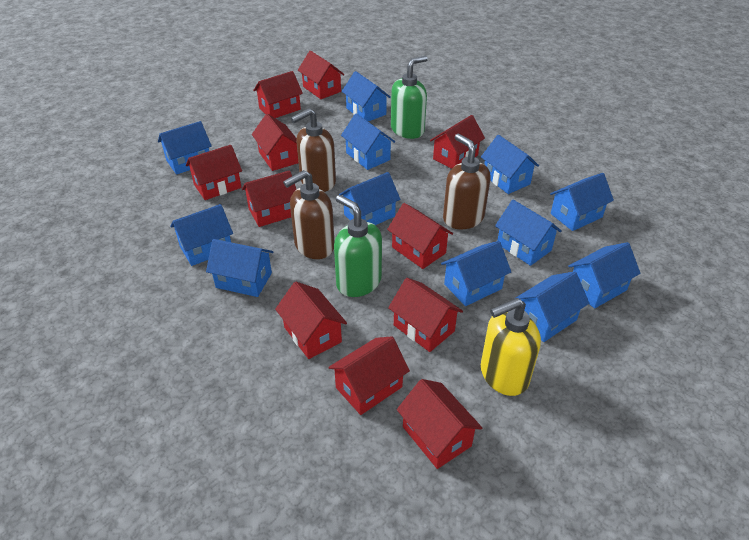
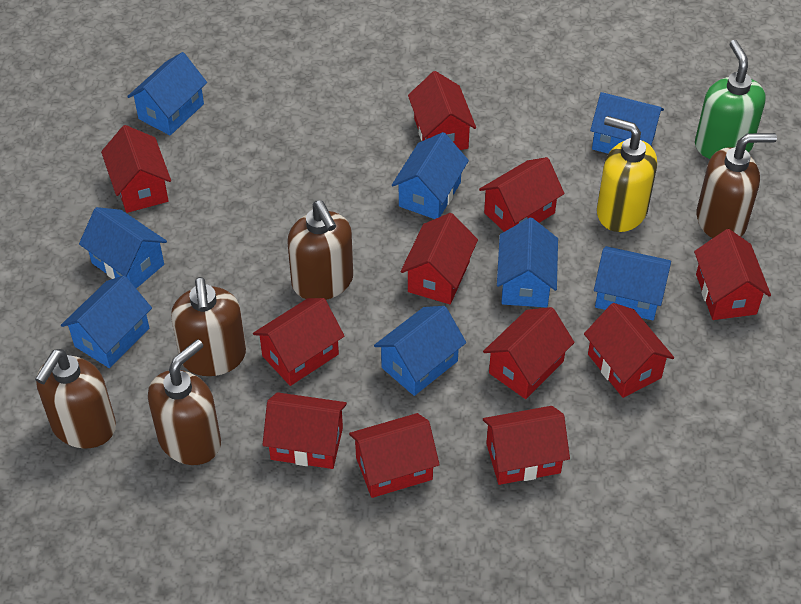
blue house: 12 -> 8
brown soap dispenser: 3 -> 5
green soap dispenser: 2 -> 1

